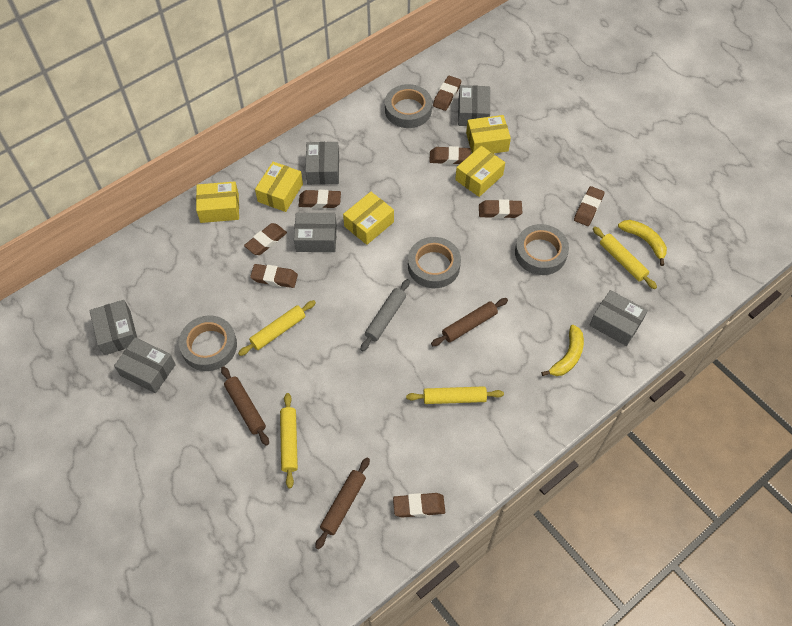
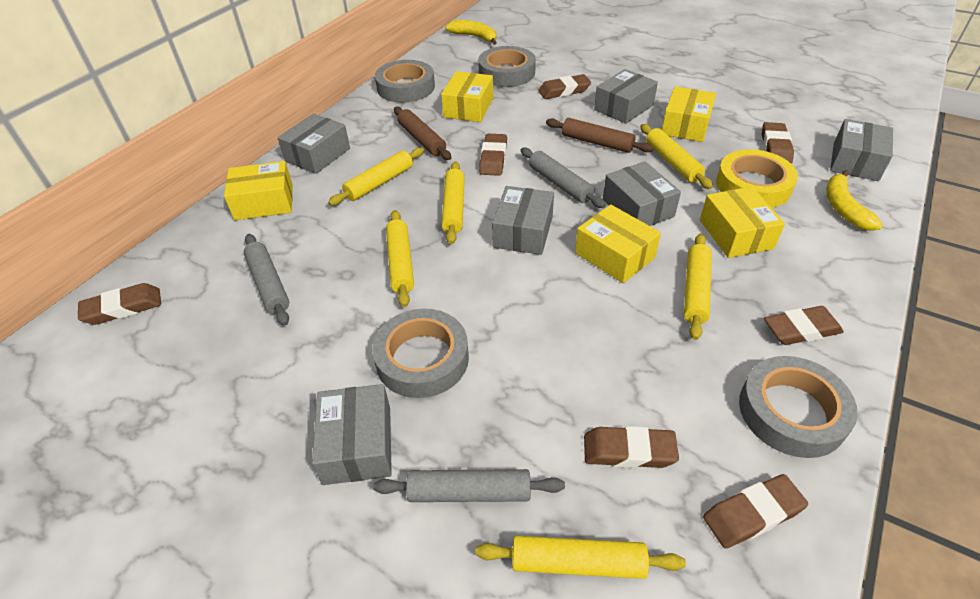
brown eraser: 8 -> 7
brown rolling pin: 3 -> 2
grey rolling pin: 1 -> 3
yellow rolling pin: 4 -> 6
yellow tape: 0 -> 1

